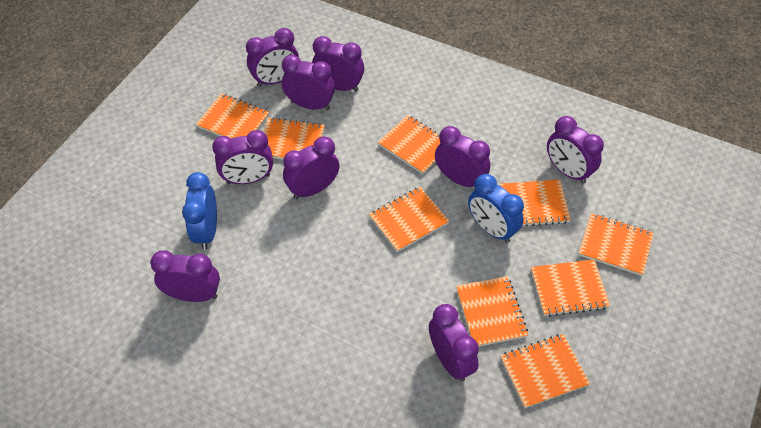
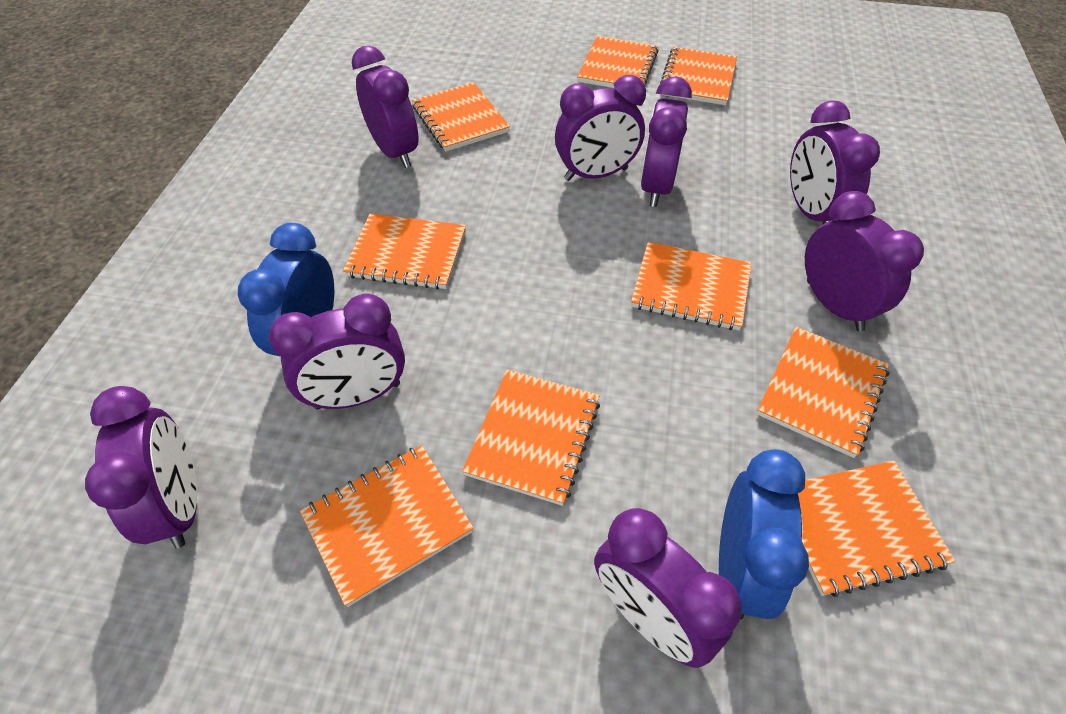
purple clock: 9 -> 8

